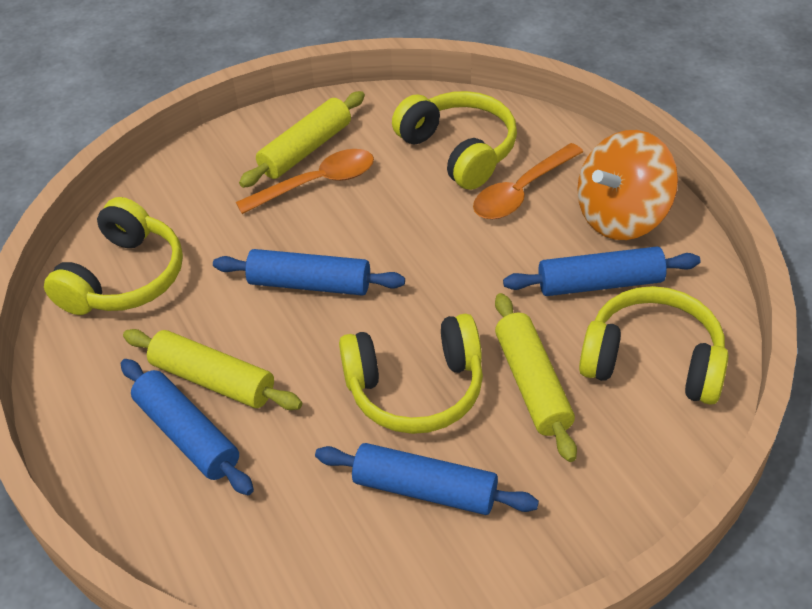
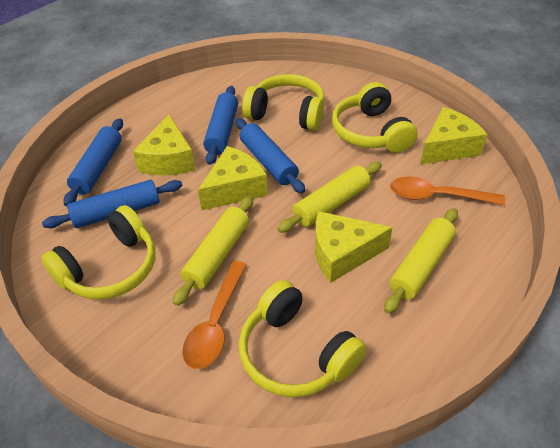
orange spinning top: 1 -> 0
yellow cheese: 0 -> 4

